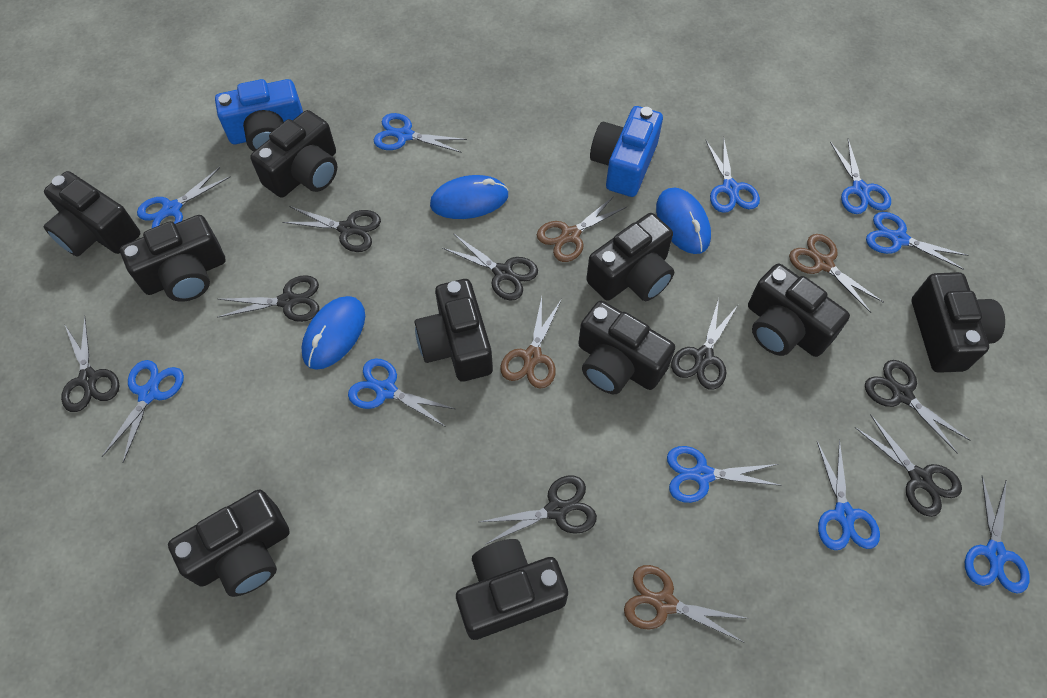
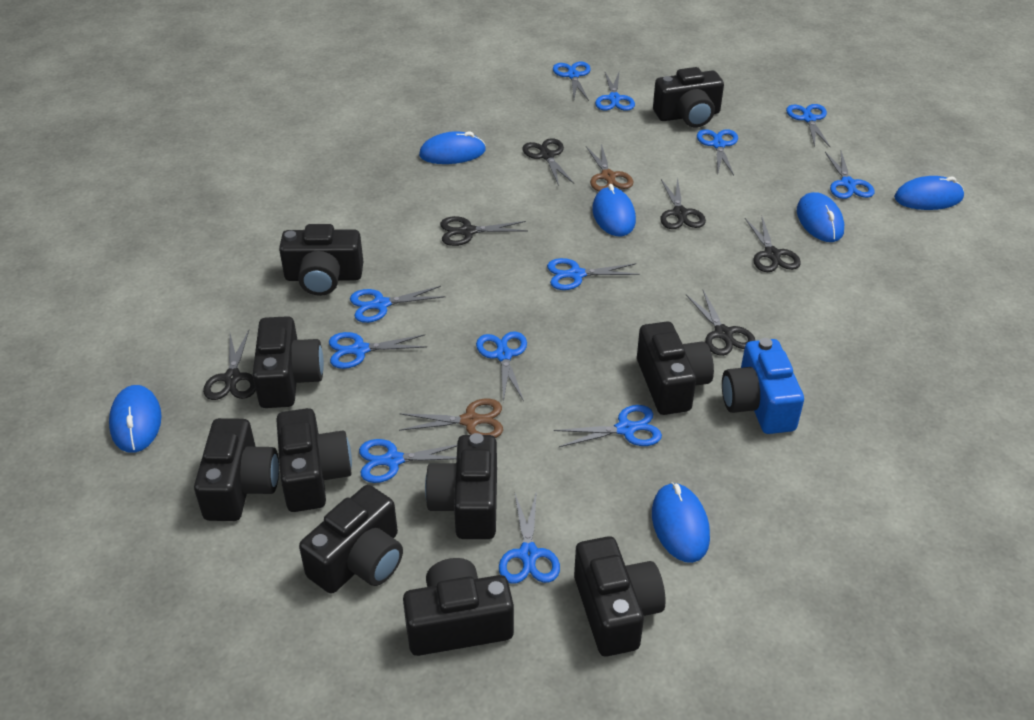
black scissors: 8 -> 6
blue camera: 2 -> 1
blue mouse: 3 -> 6
blue scissors: 10 -> 12
brown scissors: 4 -> 2

